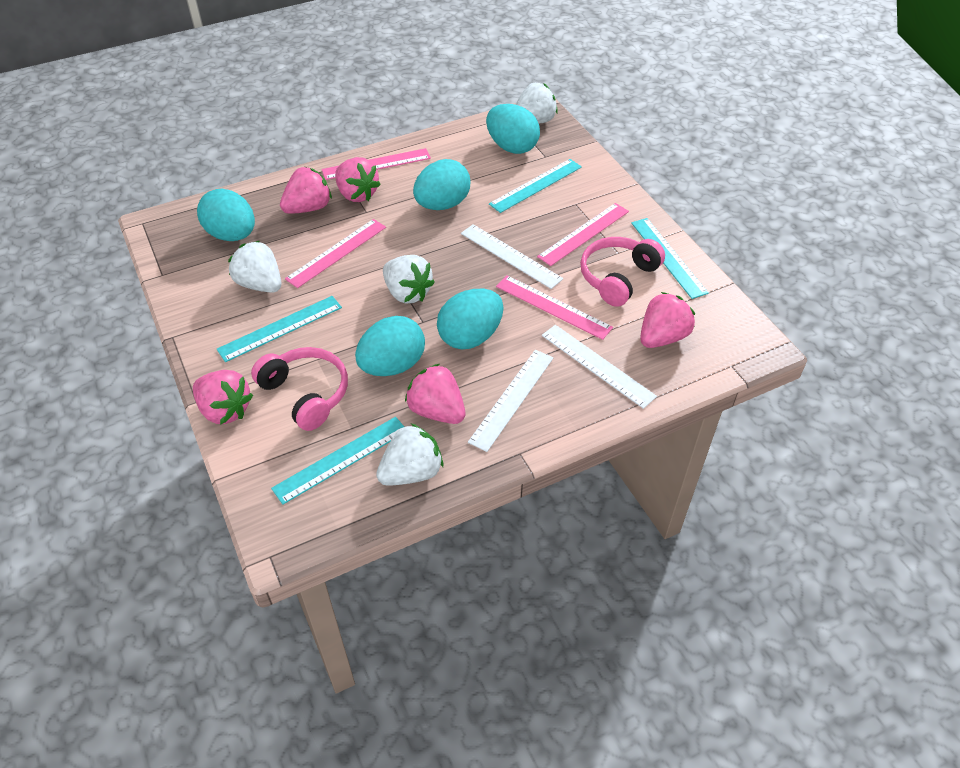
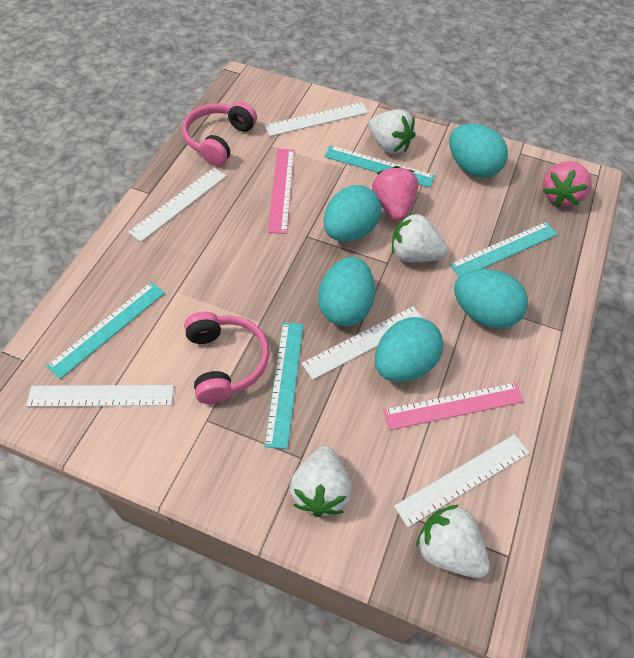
pink ruler: 4 -> 2
pink strawberry: 5 -> 2
white ruler: 3 -> 5

